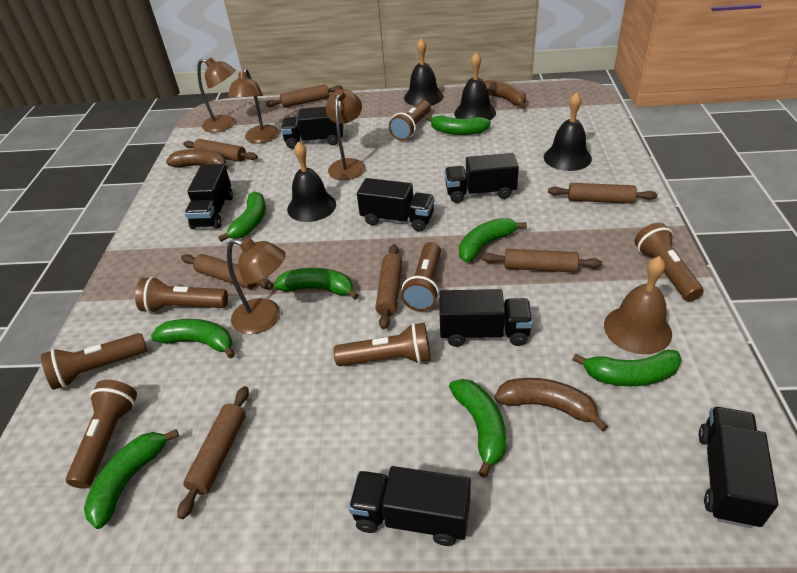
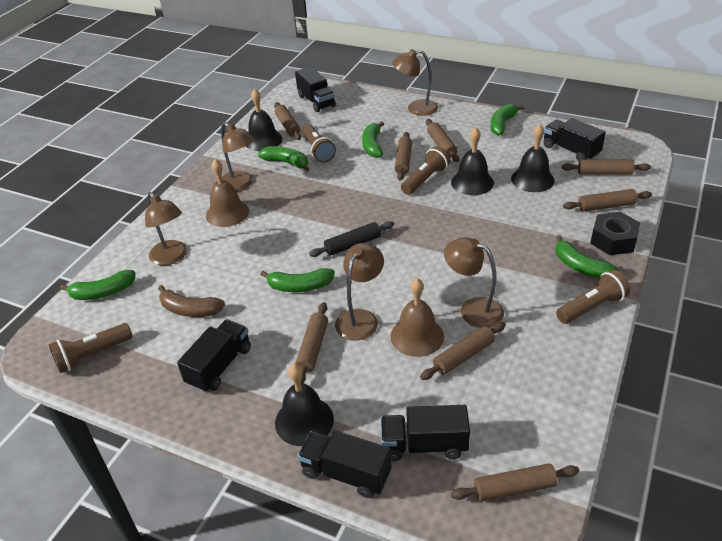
black nut: 0 -> 1
black rolling pin: 0 -> 1
black truck: 7 -> 5
brown banana: 3 -> 1
brown bell: 1 -> 2
brown flashlight: 7 -> 4
brown lamp: 4 -> 5
brown rolling pin: 7 -> 8
green banana: 8 -> 6

